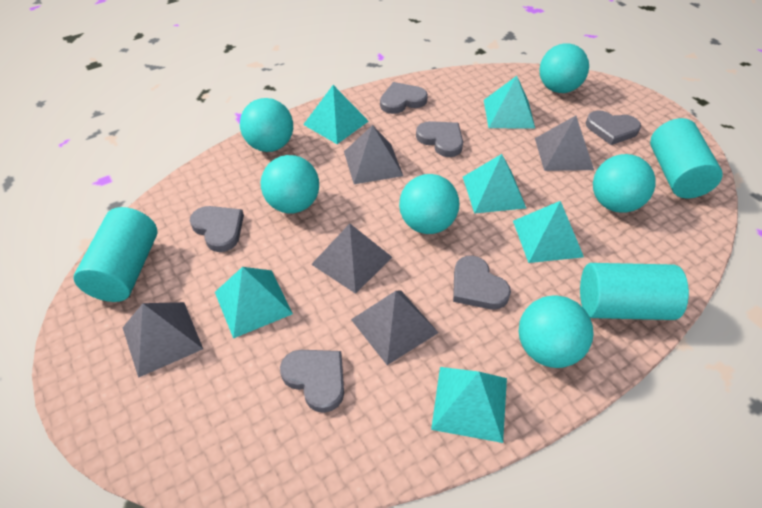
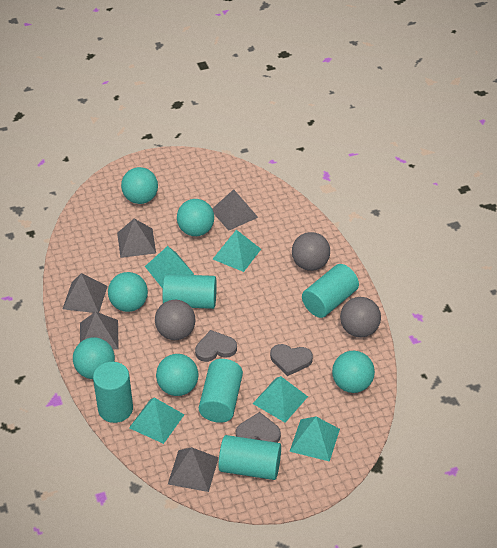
grey ball: 0 -> 3
grey heart: 6 -> 3
turquoise cylinder: 3 -> 5
turquoise pyramid: 6 -> 5

